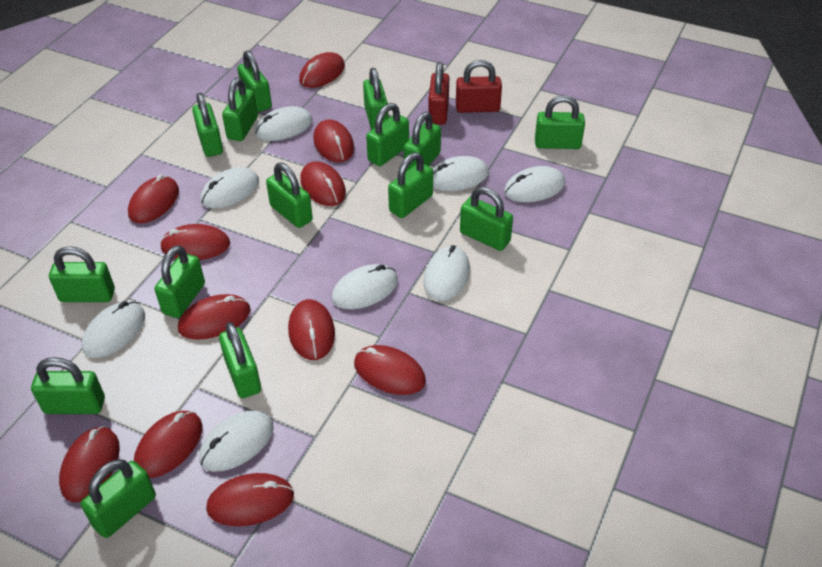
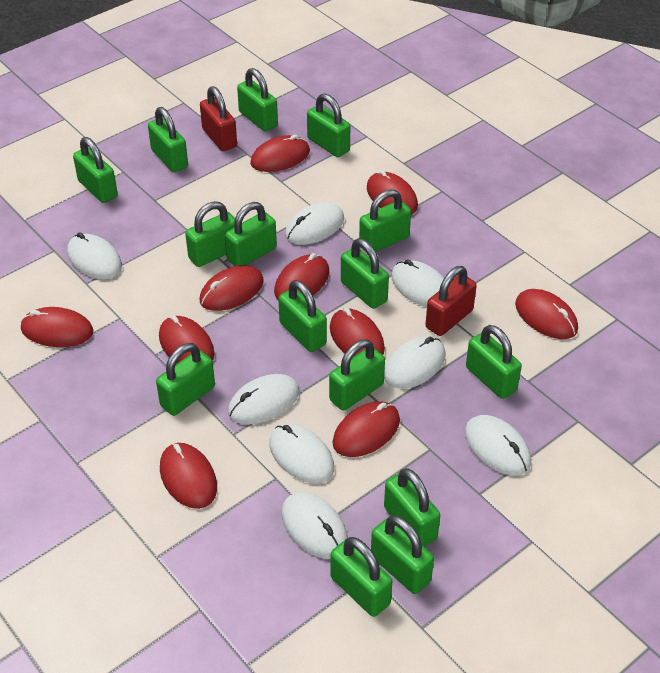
red mouse: 11 -> 10

